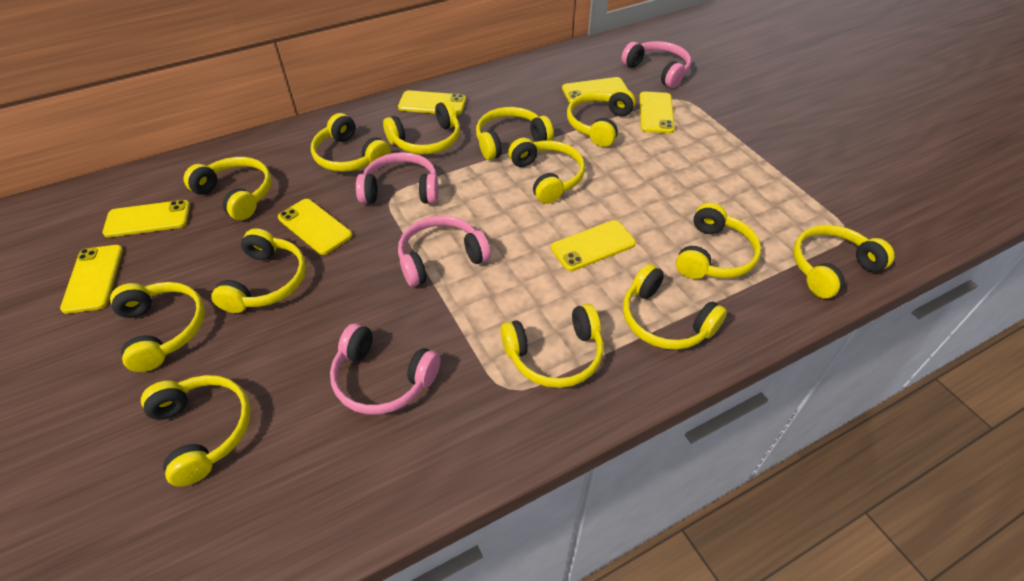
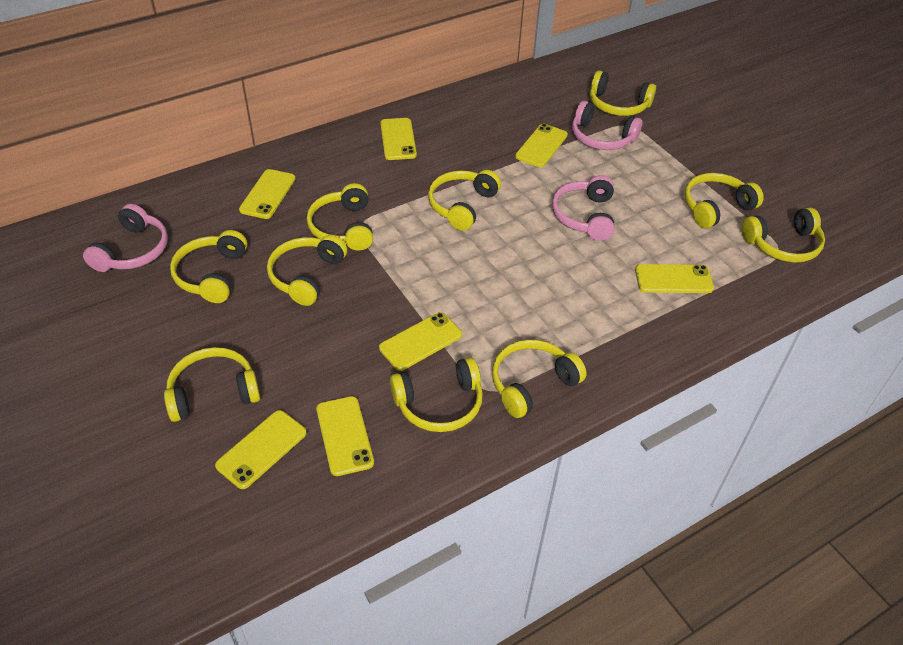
pink headphones: 4 -> 3
yellow headphones: 13 -> 10

